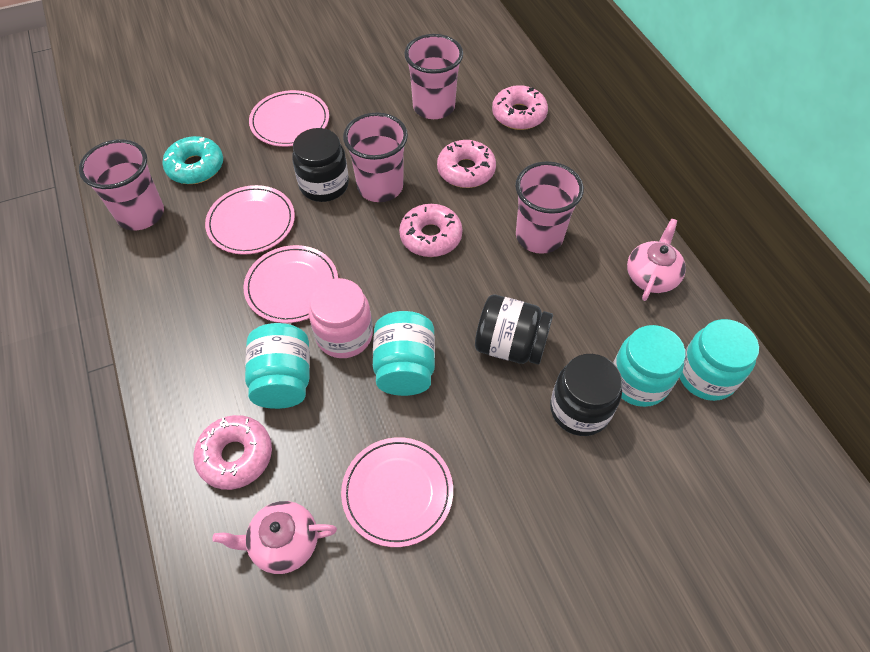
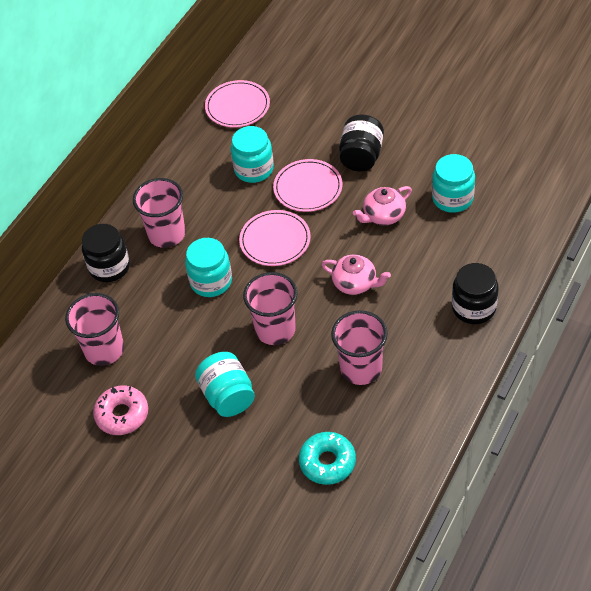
pink donut: 4 -> 1
pink jar: 1 -> 0
pink plate: 4 -> 3

